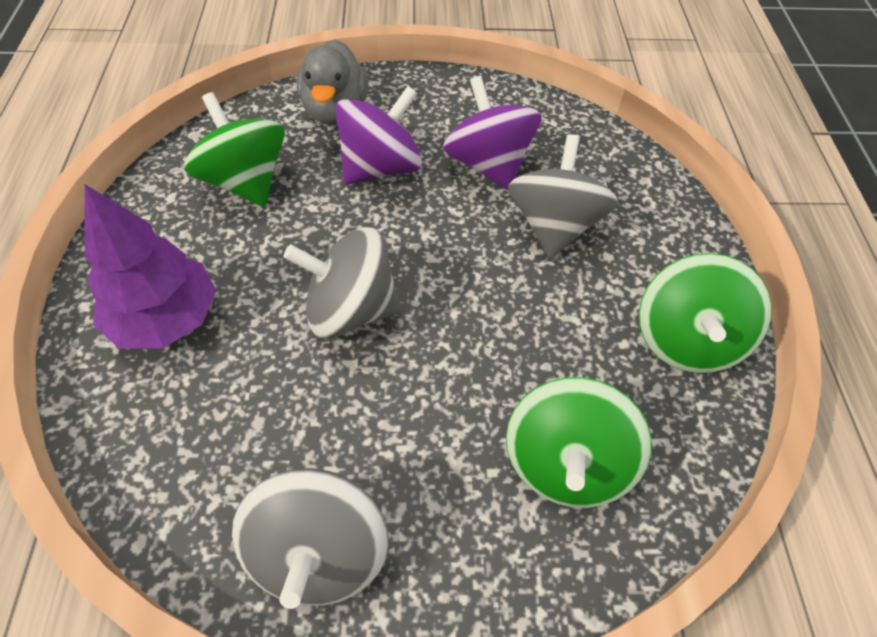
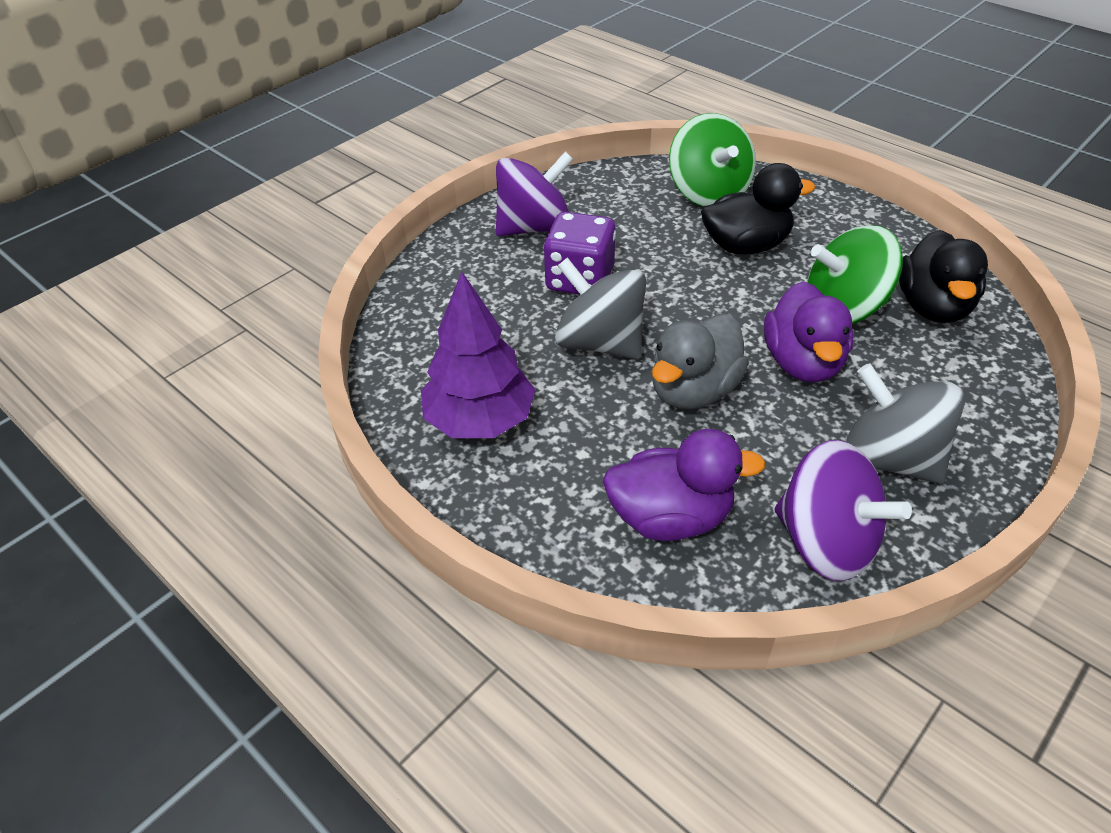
black duck: 0 -> 2
green spinning top: 3 -> 2
grey spinning top: 3 -> 2
purple dice: 0 -> 1
purple duck: 0 -> 2

